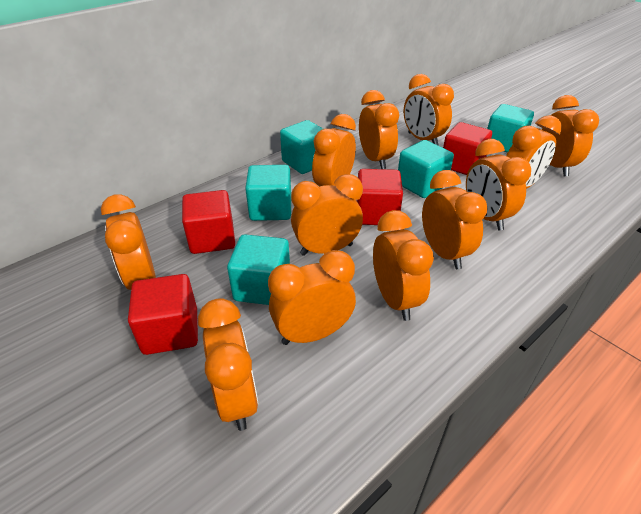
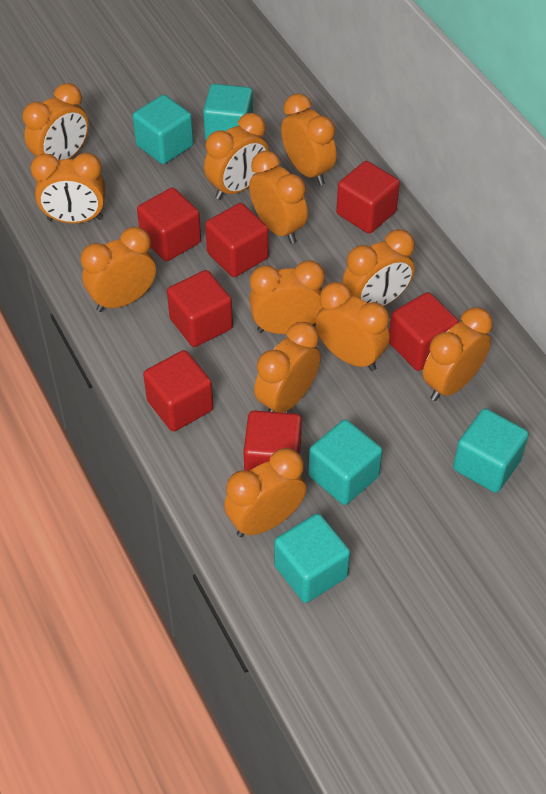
red cube: 4 -> 7

